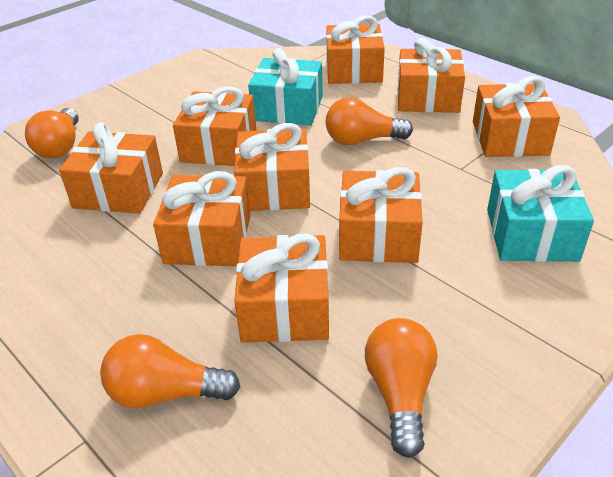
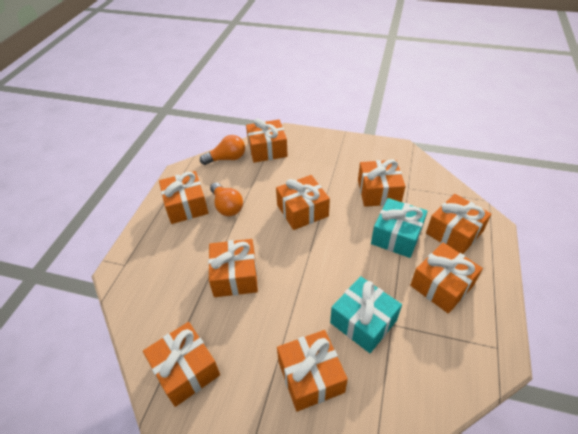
orange light bulb: 4 -> 2

